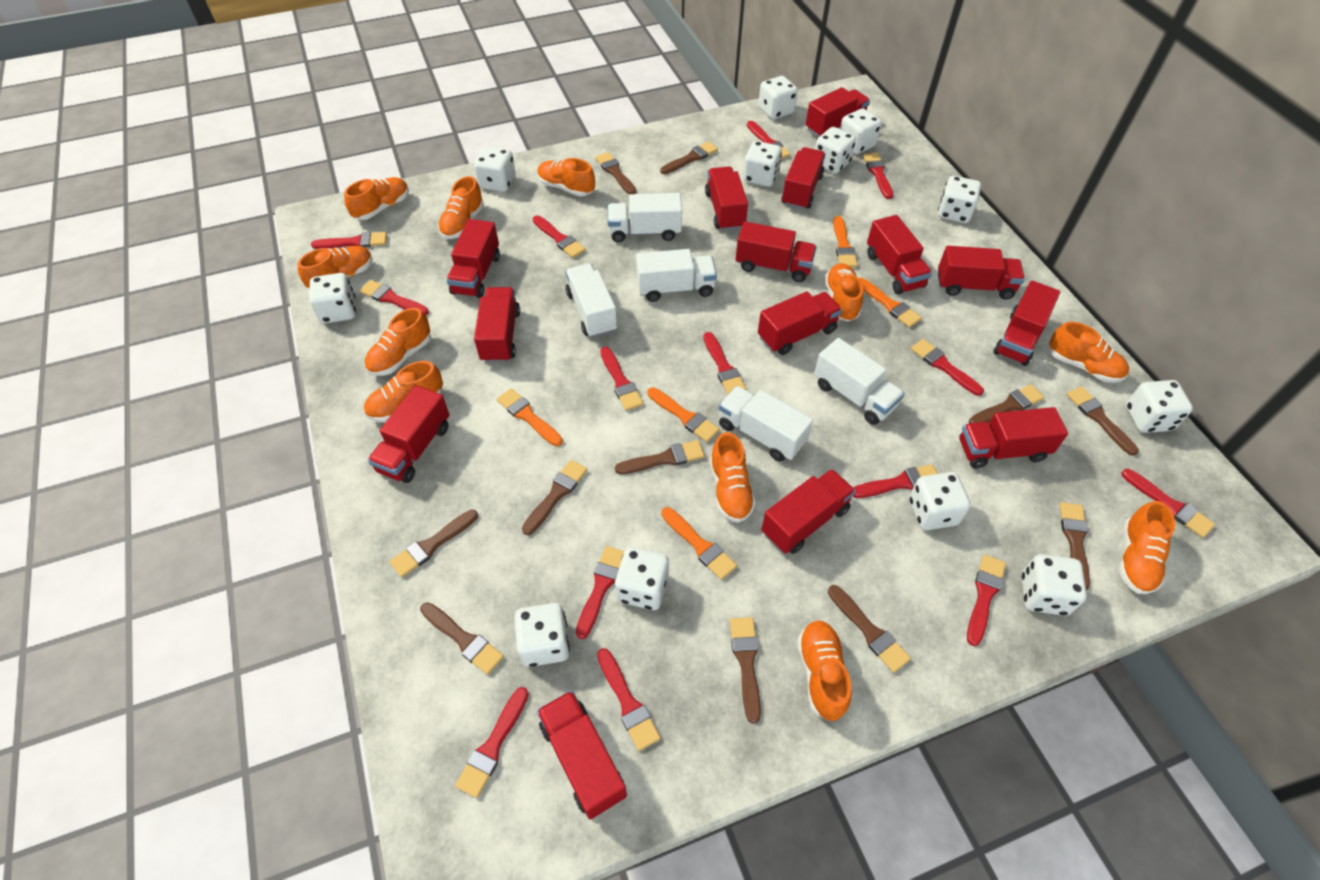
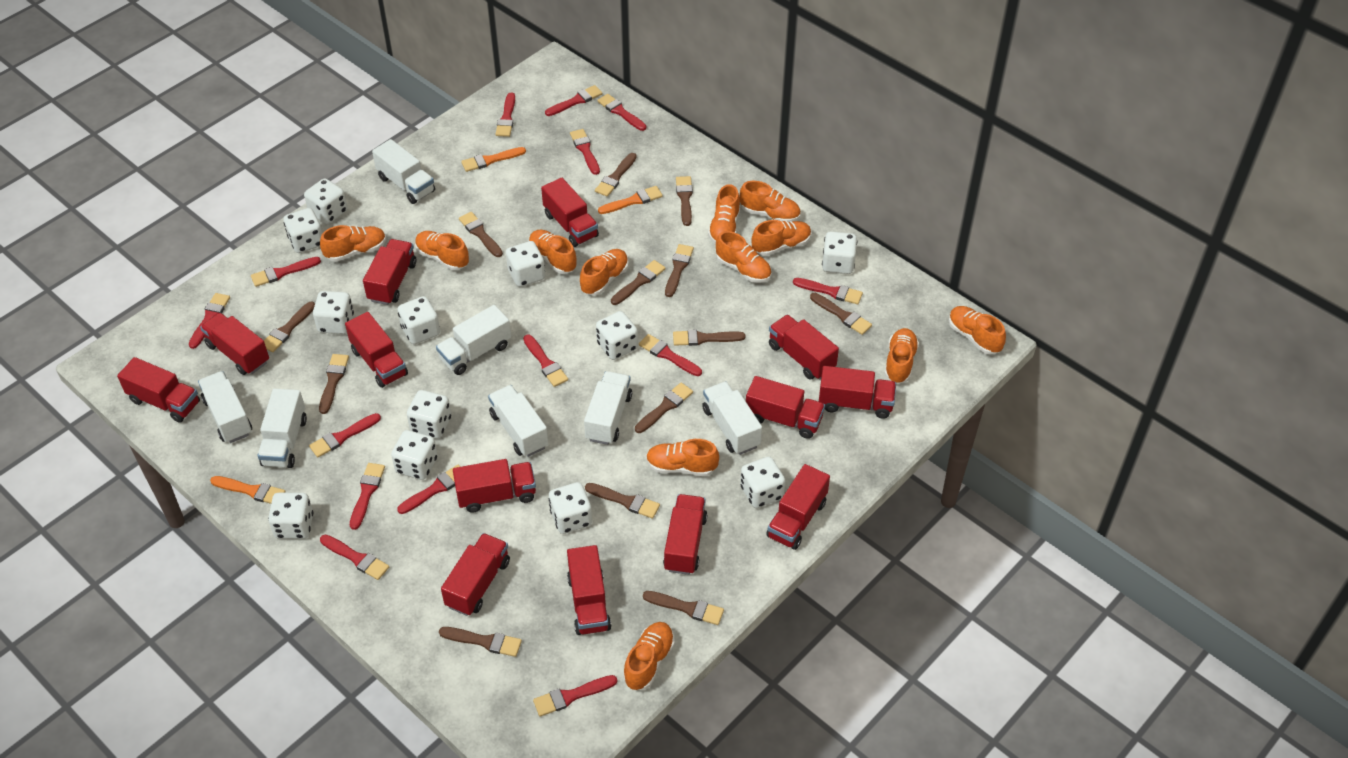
brown brush: 11 -> 13
orange brush: 5 -> 3
orange shoe: 11 -> 12
red truck: 14 -> 13
white truck: 5 -> 7

